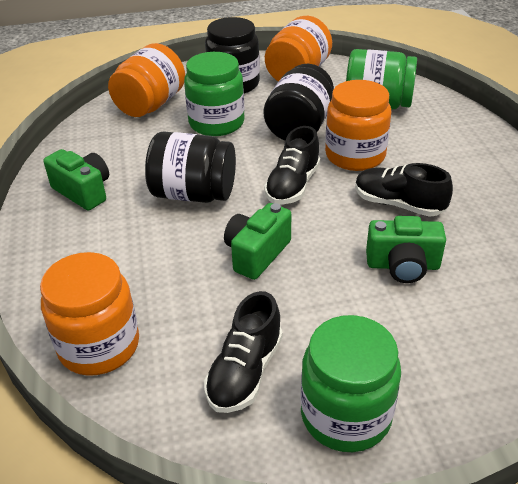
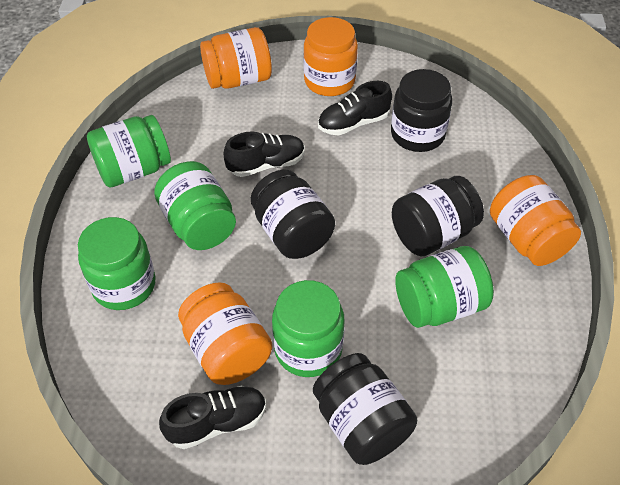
black jar: 3 -> 4
green camera: 3 -> 0
green jar: 3 -> 5

